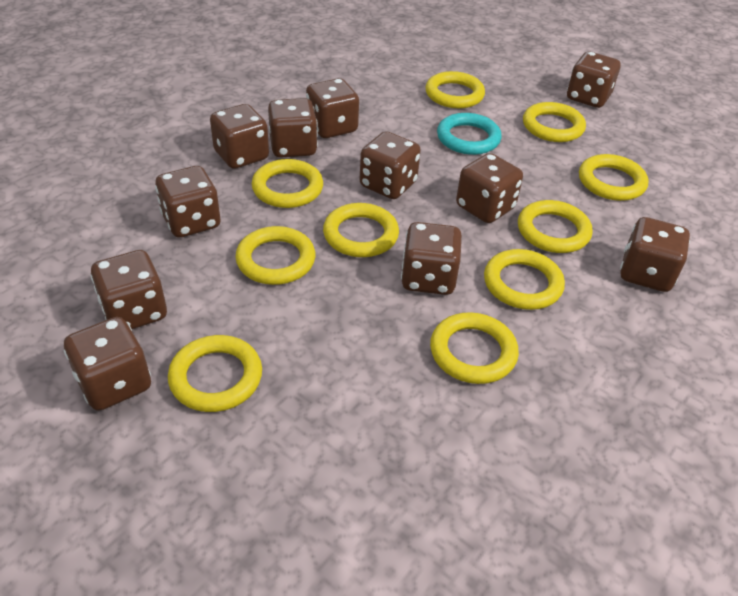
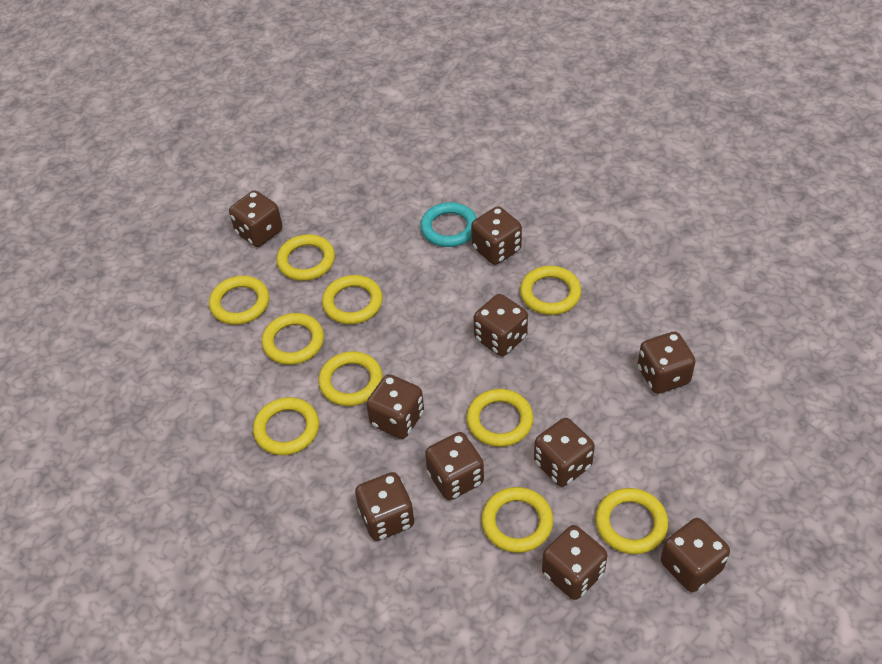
brown dice: 11 -> 10

